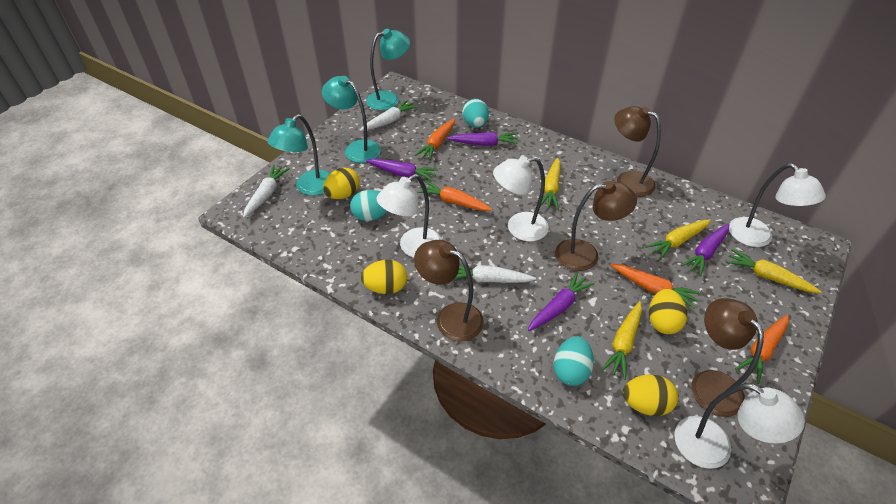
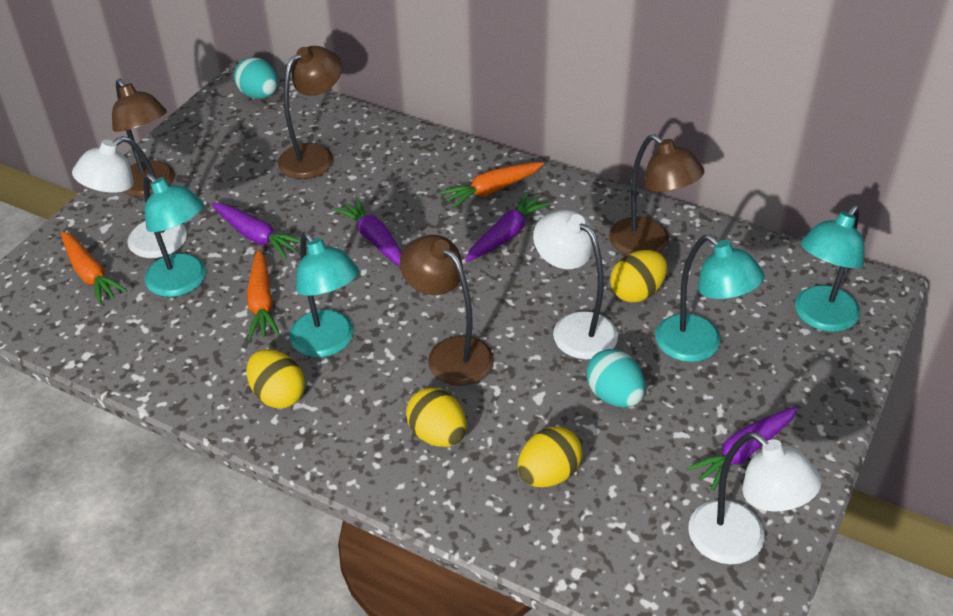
orange carrot: 4 -> 3
turquoise egg: 3 -> 2
turquoise lamp: 3 -> 4
white carrot: 3 -> 0
white lamp: 4 -> 3
yellow carrot: 4 -> 0

